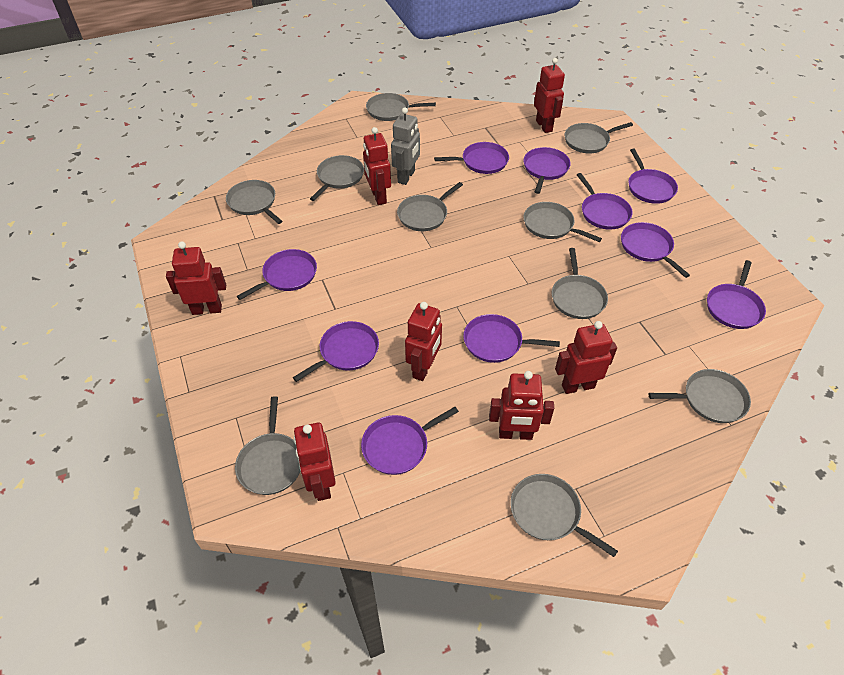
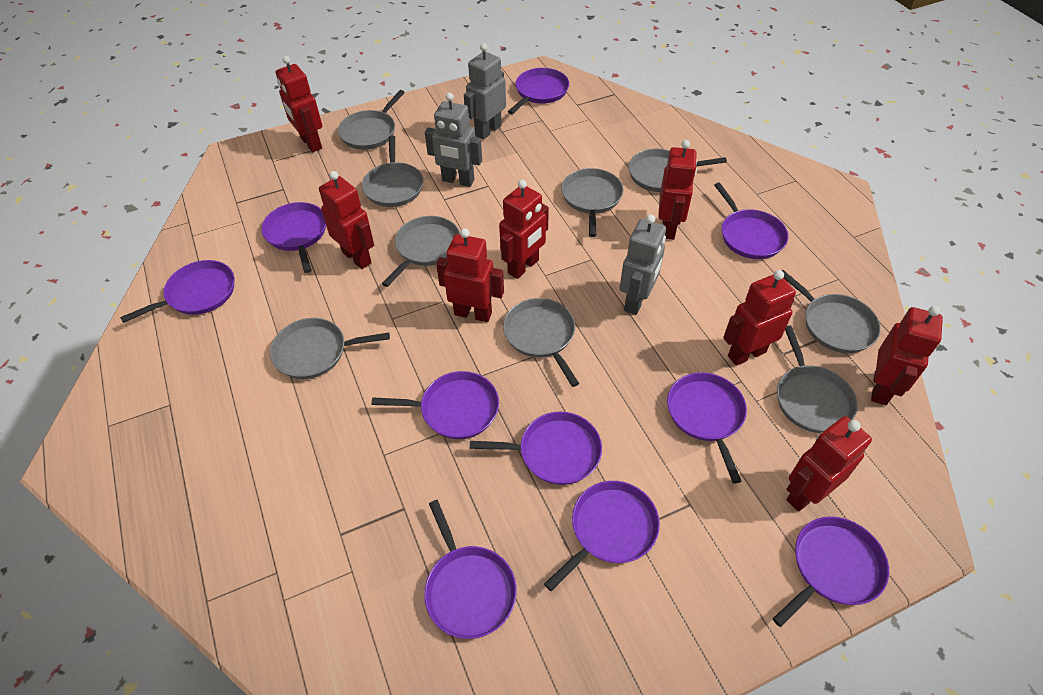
grey pan: 10 -> 9
grey robot: 1 -> 3
red robot: 7 -> 8

